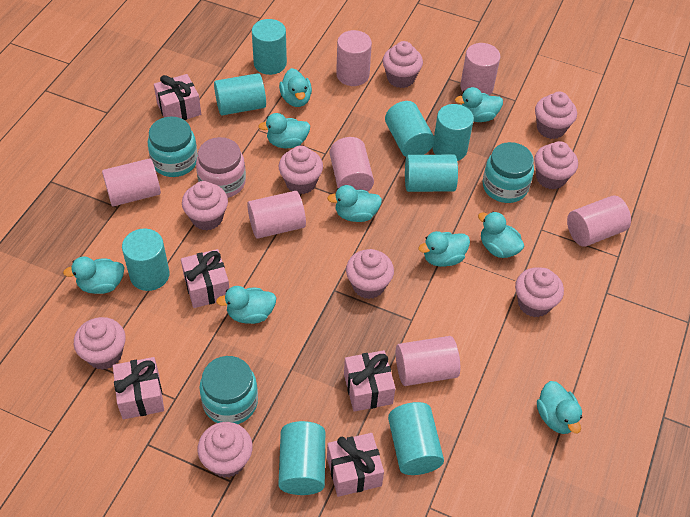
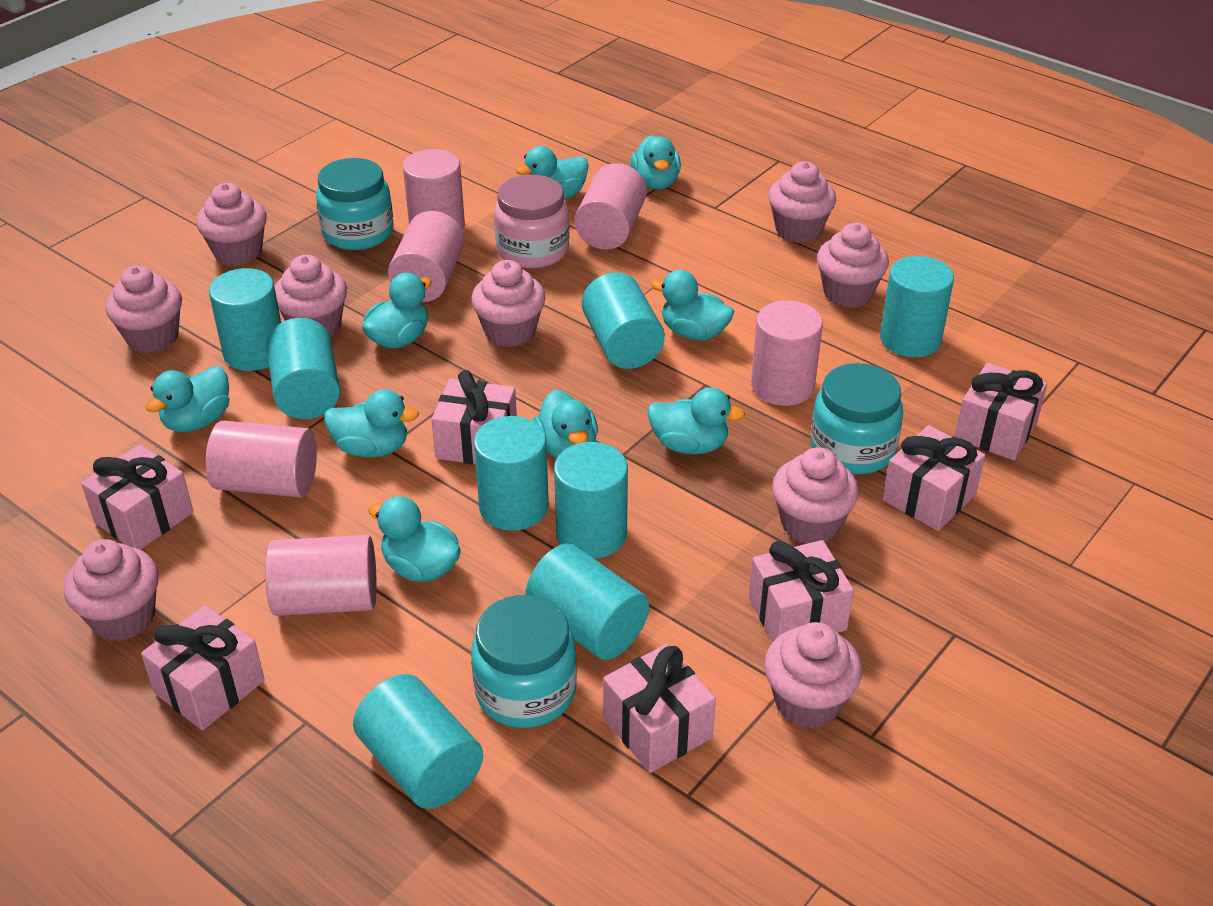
pink cylinder: 7 -> 6
pink gift: 5 -> 7

